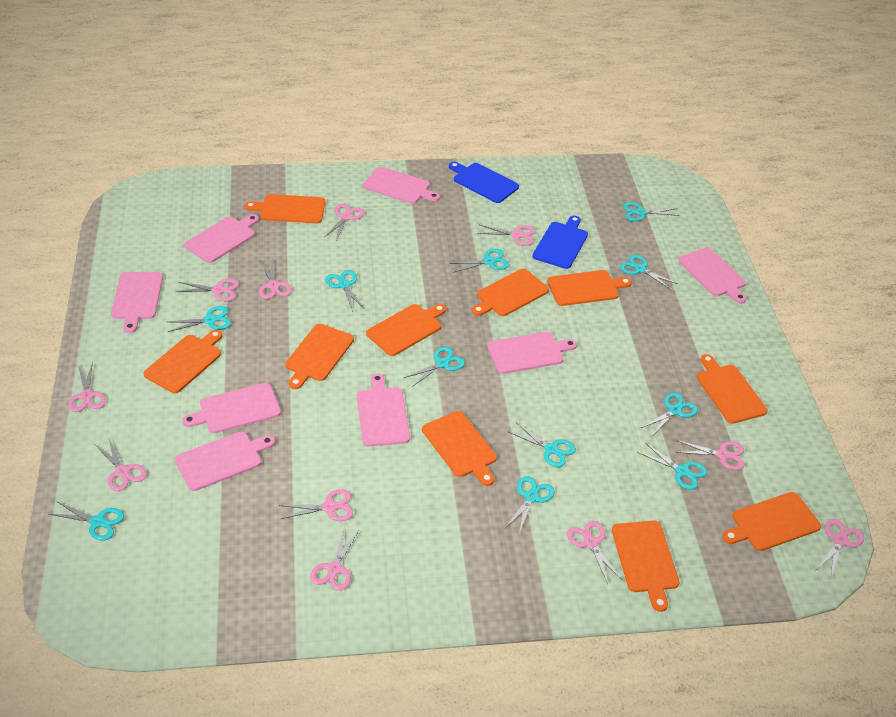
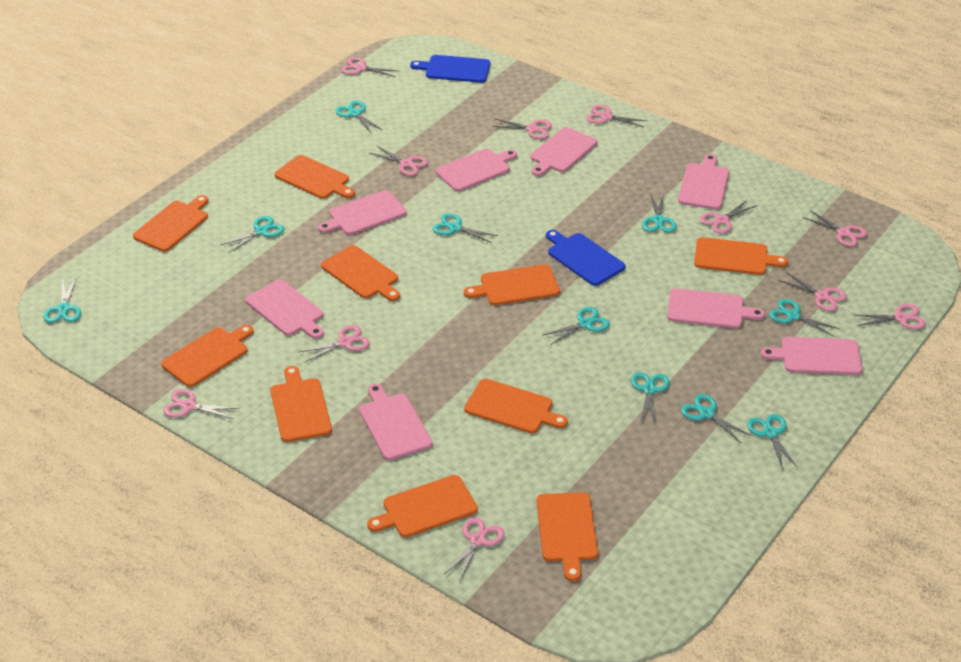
turquoise scissors: 11 -> 10

